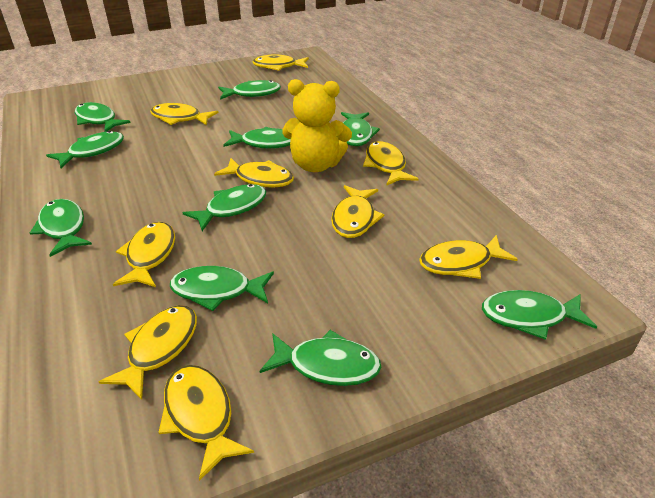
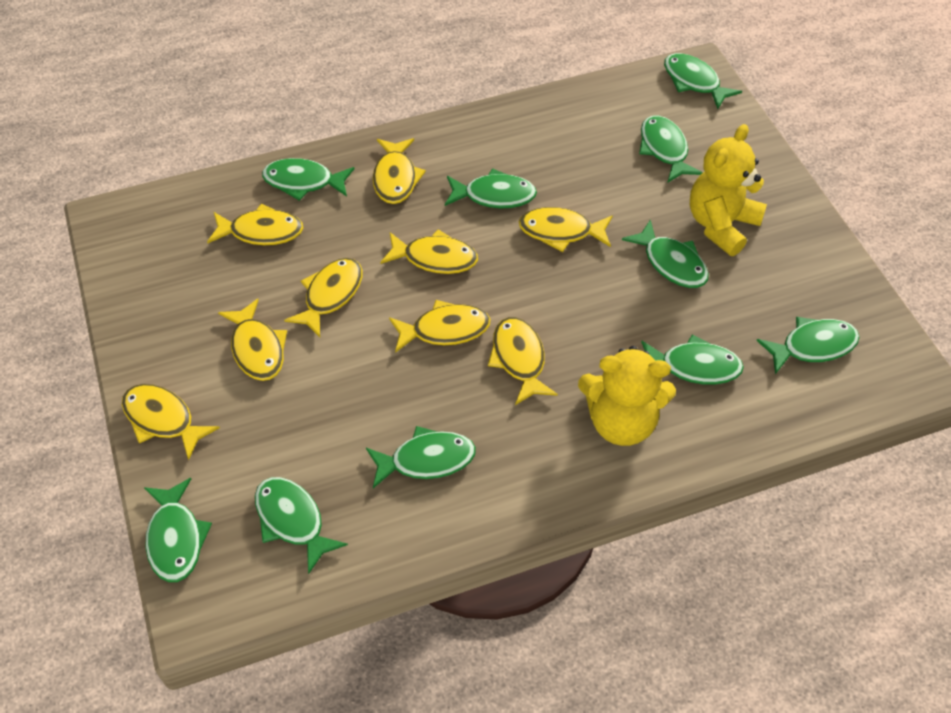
yellow teddy bear: 1 -> 2

